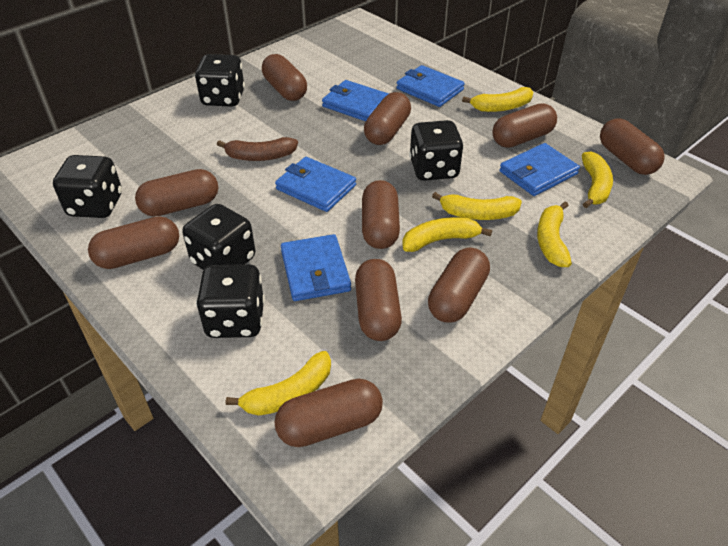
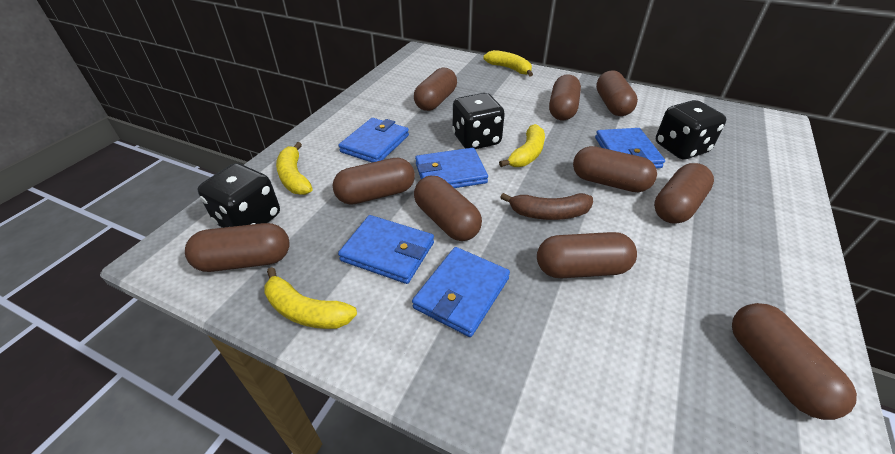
black dice: 5 -> 3
yellow banana: 6 -> 4

